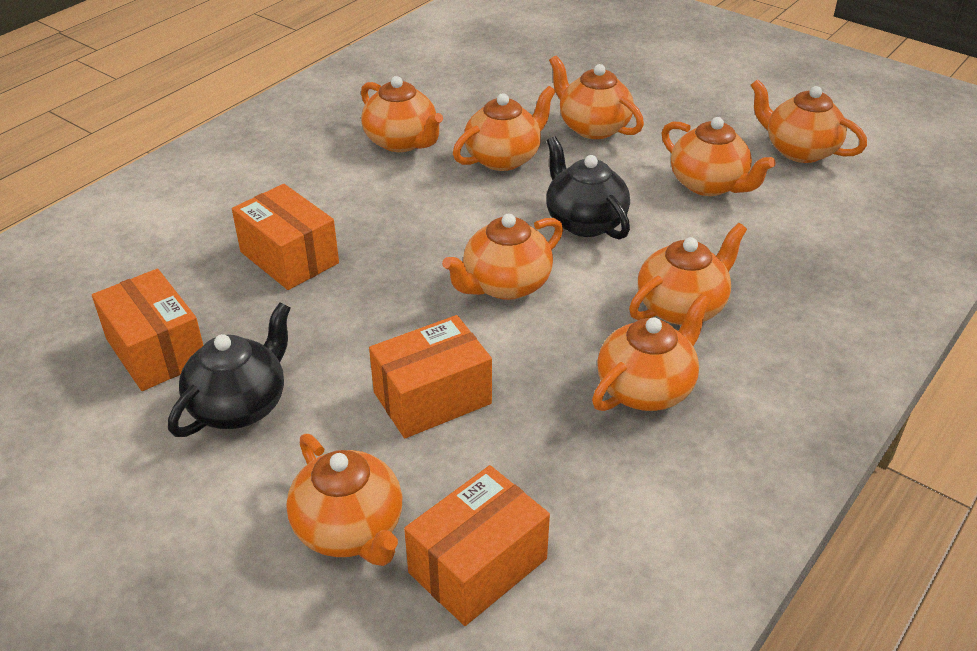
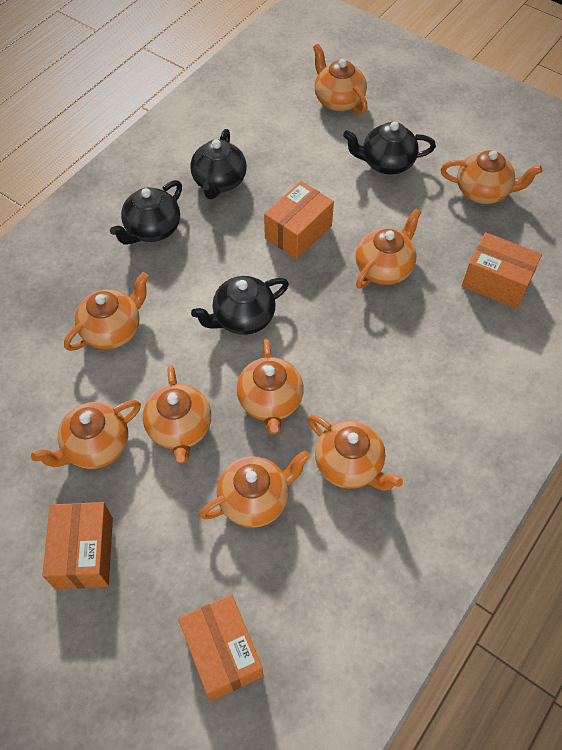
black teapot: 2 -> 4

